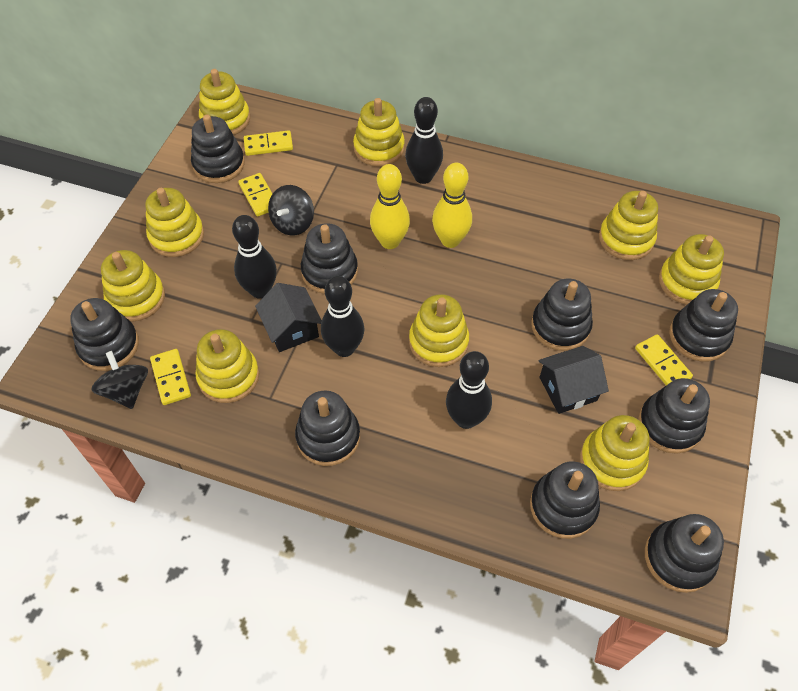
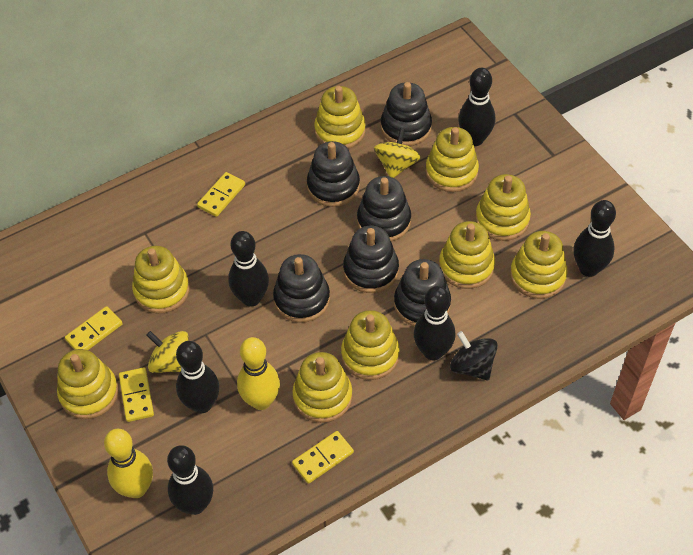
black bowling pin: 4 -> 6
black house: 2 -> 0
black spinning top: 2 -> 1
black stacking toy: 9 -> 6
yellow spinning top: 0 -> 2

